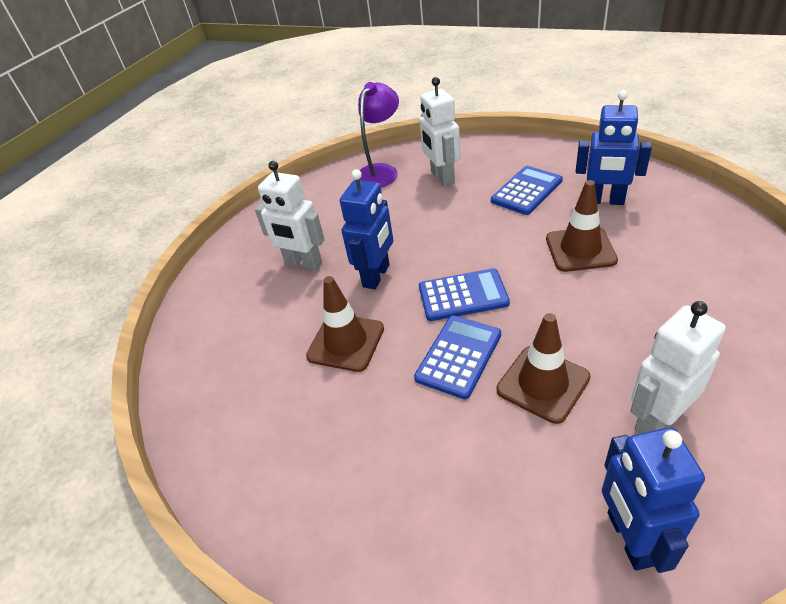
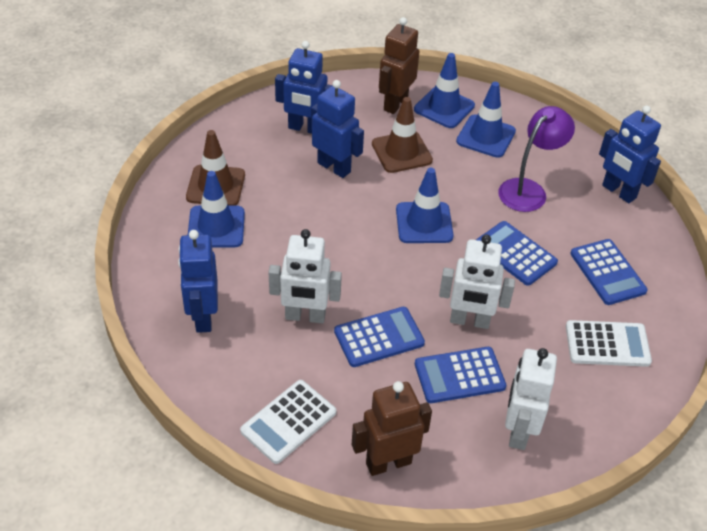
blue calculator: 3 -> 4
blue robot: 3 -> 4
blue traffic cone: 0 -> 4
brown robot: 0 -> 2
brown traffic cone: 3 -> 2
white calculator: 0 -> 2

